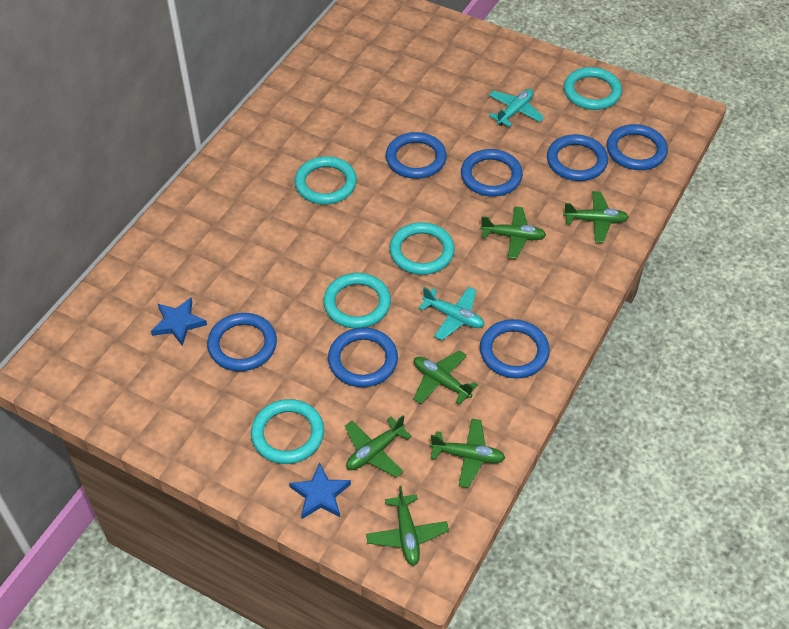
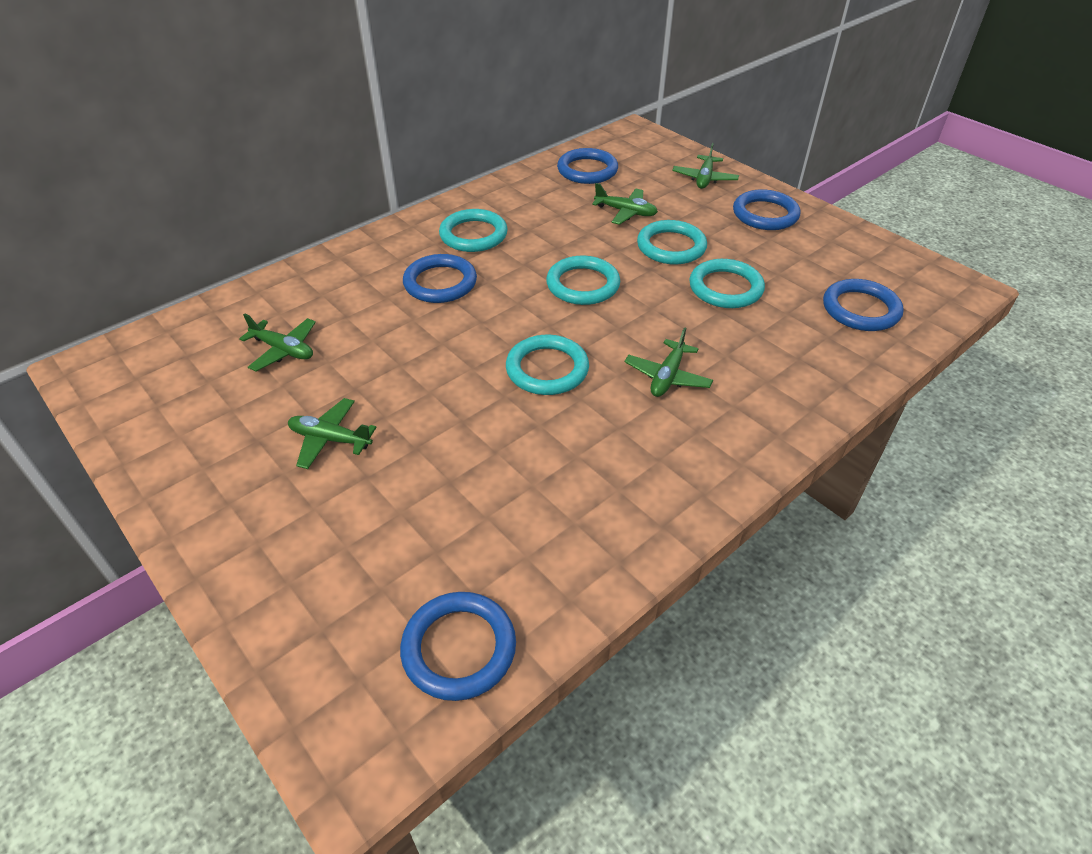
blue ring: 7 -> 5
blue star: 2 -> 0
green plane: 6 -> 5
turquoise plane: 2 -> 0

